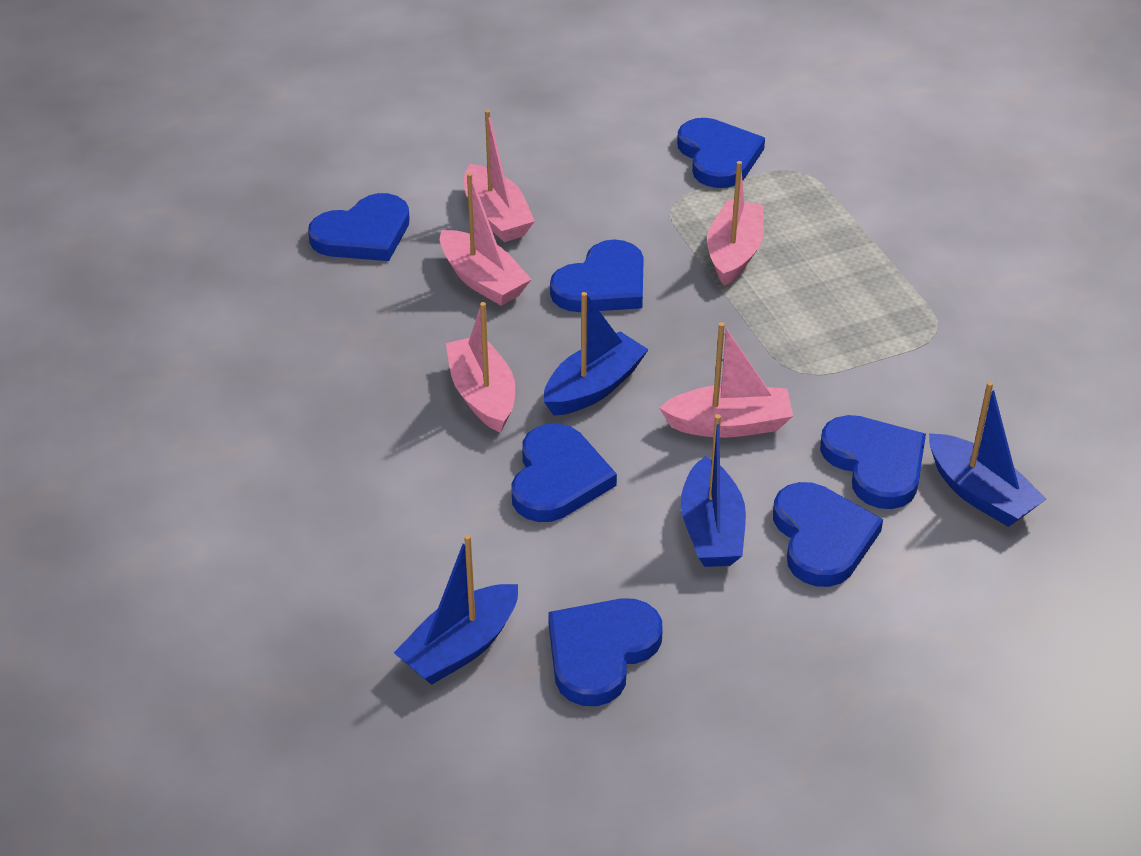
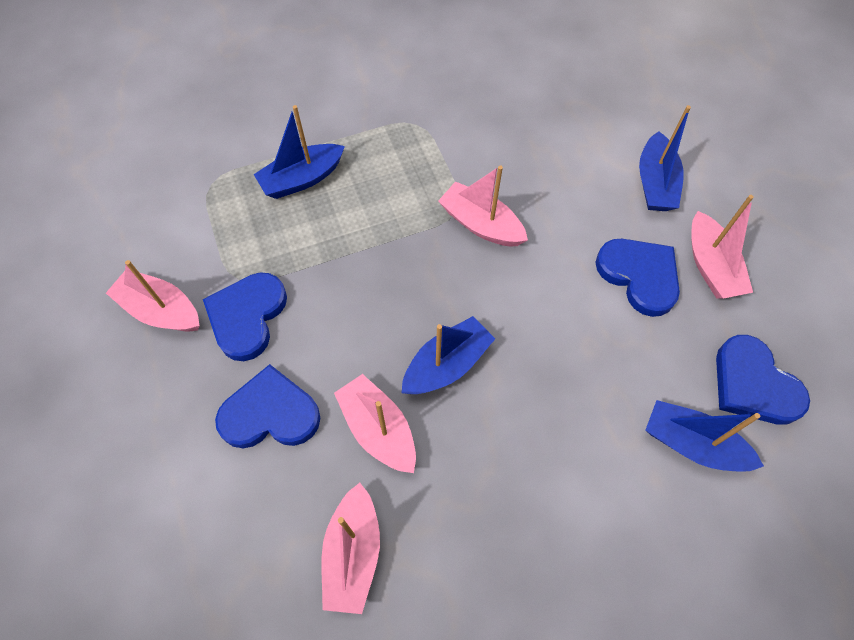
blue heart: 7 -> 4

